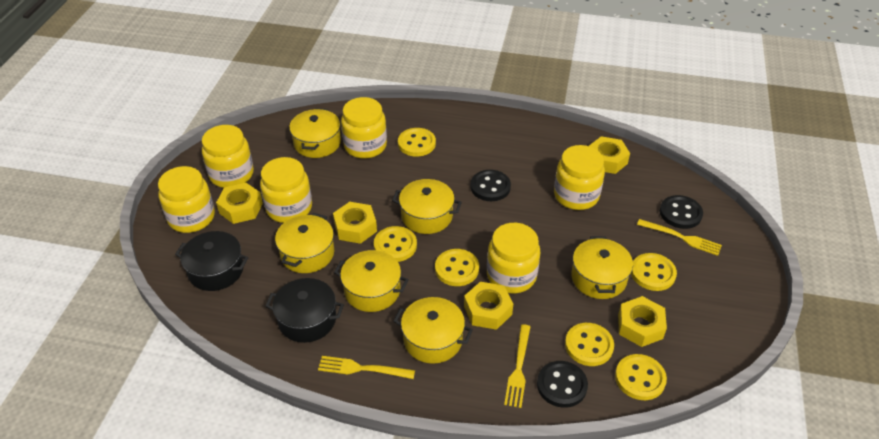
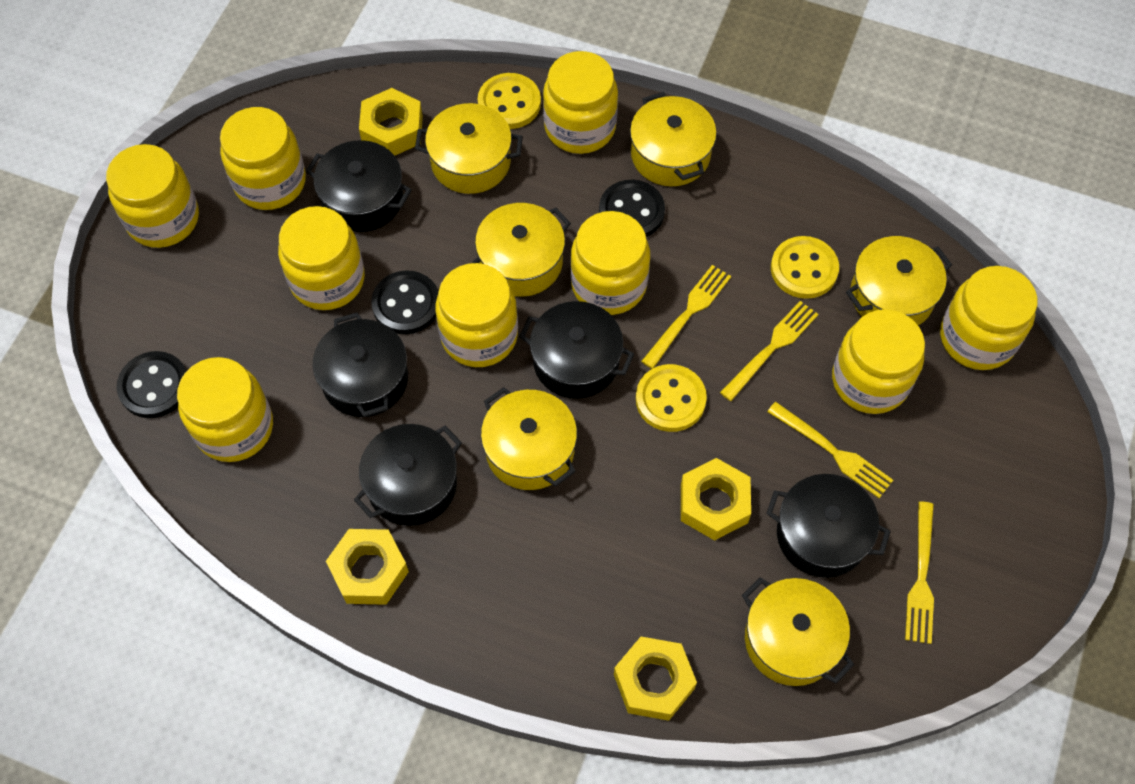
black pot: 2 -> 5
yellow button: 6 -> 3
yellow fork: 3 -> 4
yellow jar: 6 -> 9
yellow nut: 5 -> 4

